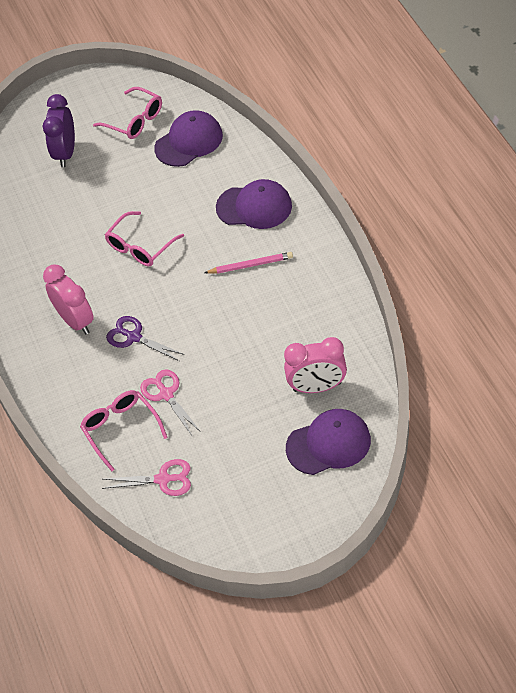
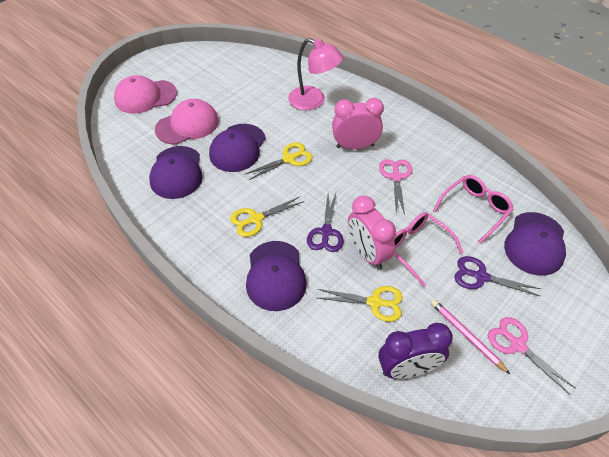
pink cap: 0 -> 2
pink glasses: 3 -> 2
pink lamp: 0 -> 1
purple cap: 3 -> 4
purple scissors: 1 -> 2
yellow scissors: 0 -> 3

